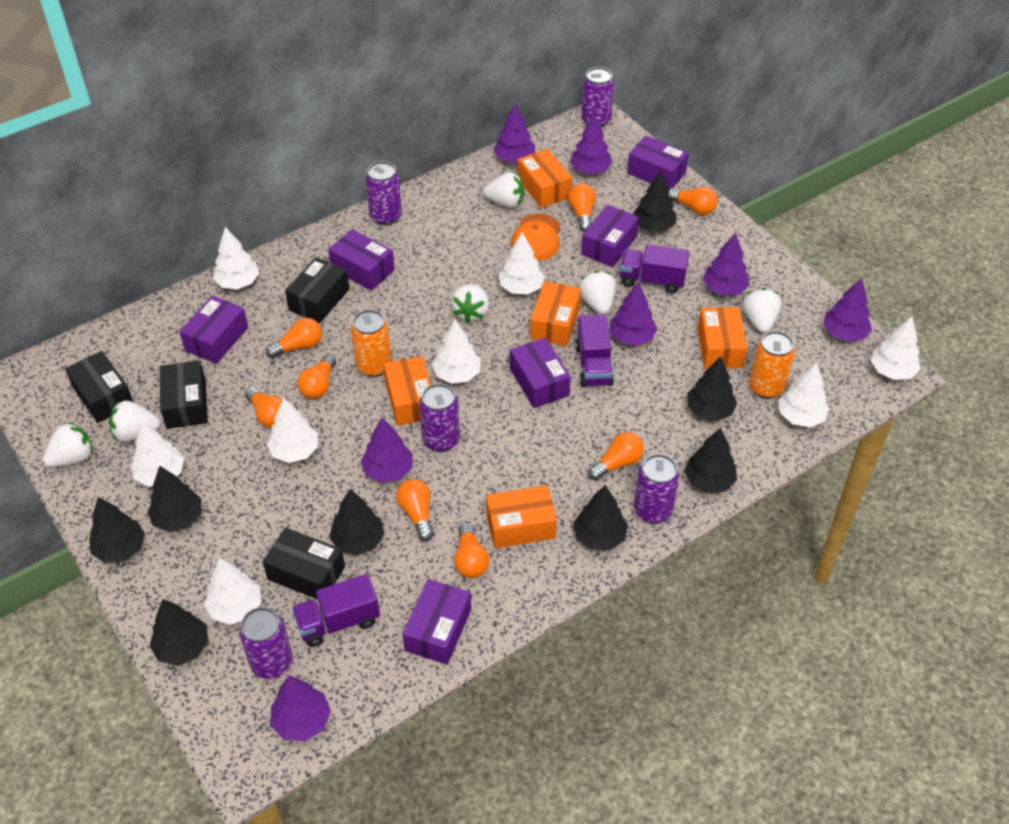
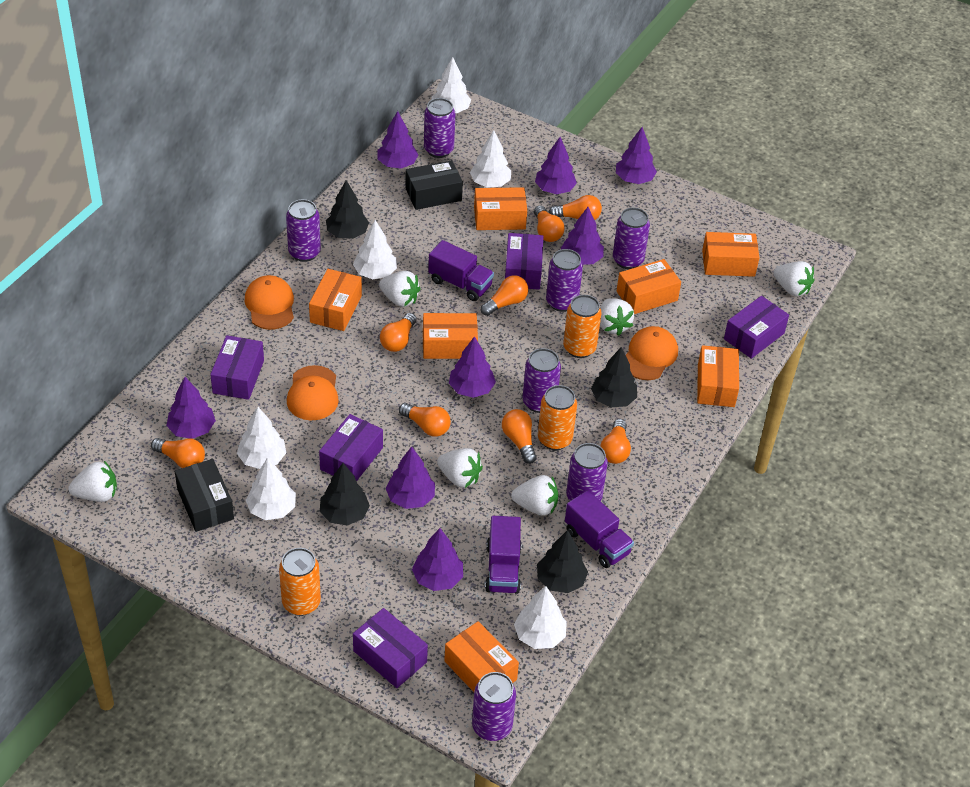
black box: 4 -> 2
black tree: 8 -> 4
orange box: 5 -> 7
orange can: 2 -> 3
orange cap: 1 -> 3
purple box: 6 -> 5
purple can: 5 -> 7
purple tree: 7 -> 8
white tree: 8 -> 6

